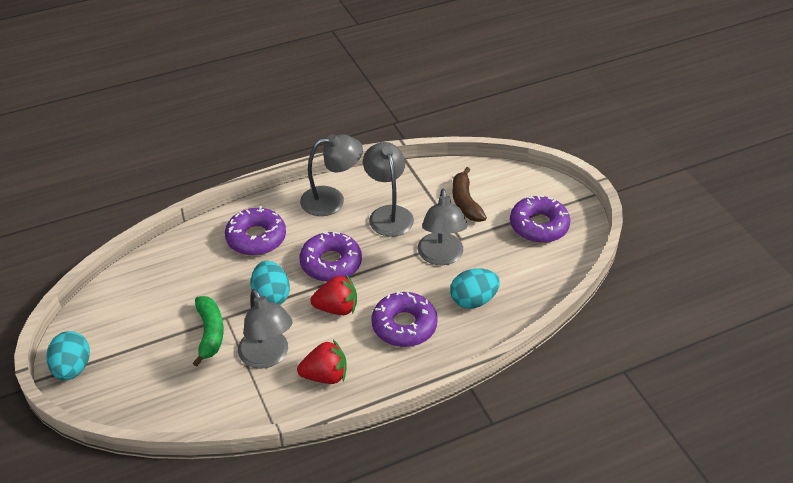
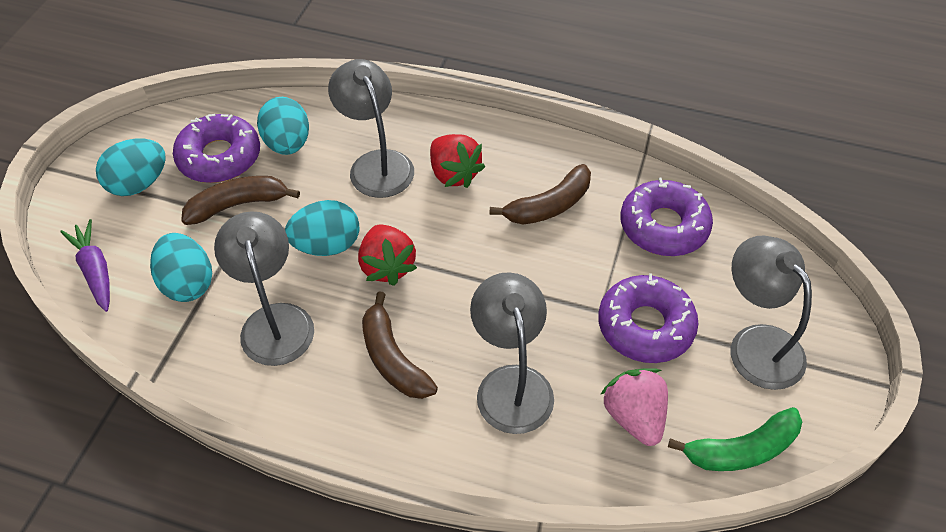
brown banana: 1 -> 3
pink strawberry: 0 -> 1
purple carrot: 0 -> 1
purple donut: 4 -> 3
turquoise egg: 3 -> 4

